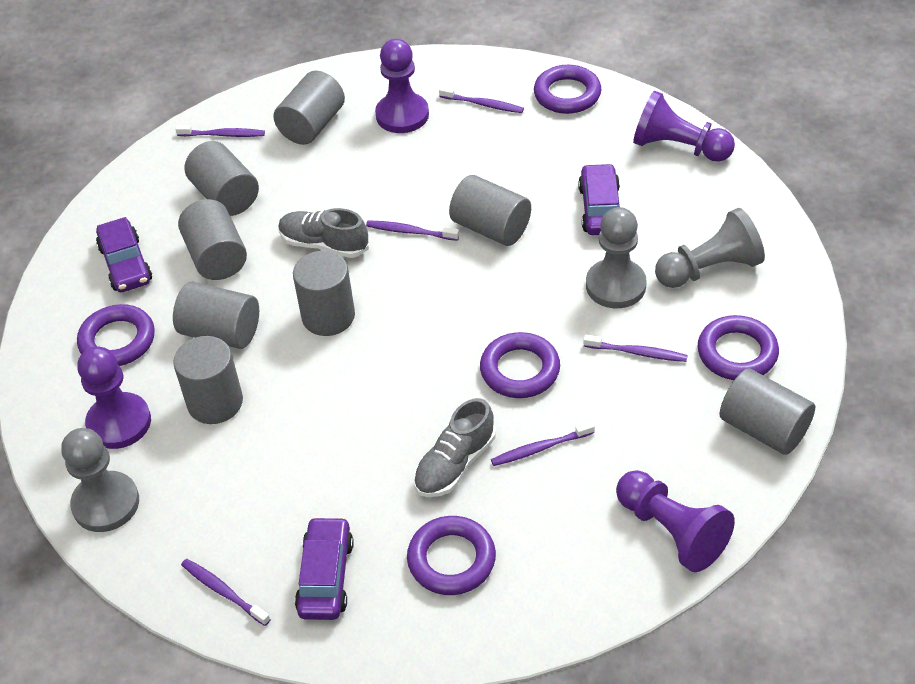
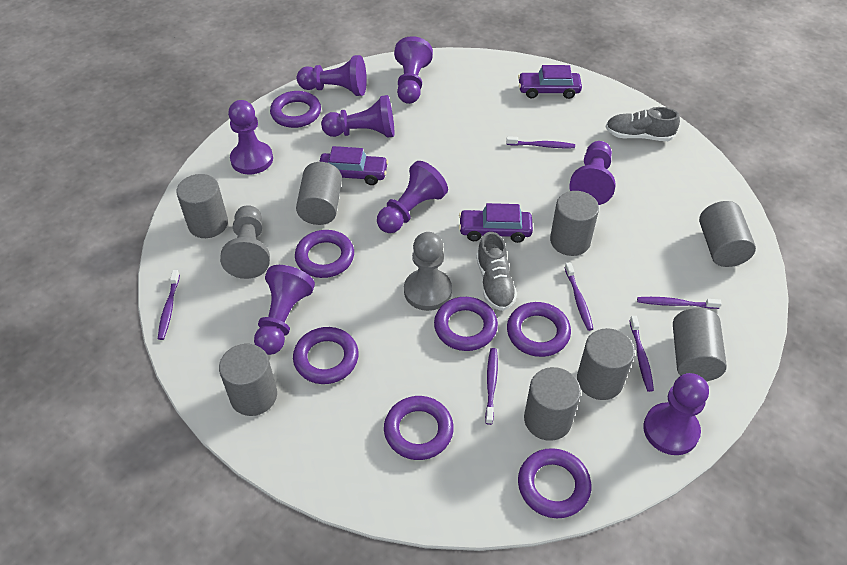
grey pawn: 3 -> 2
purple pawn: 4 -> 8
purple ring: 5 -> 7

